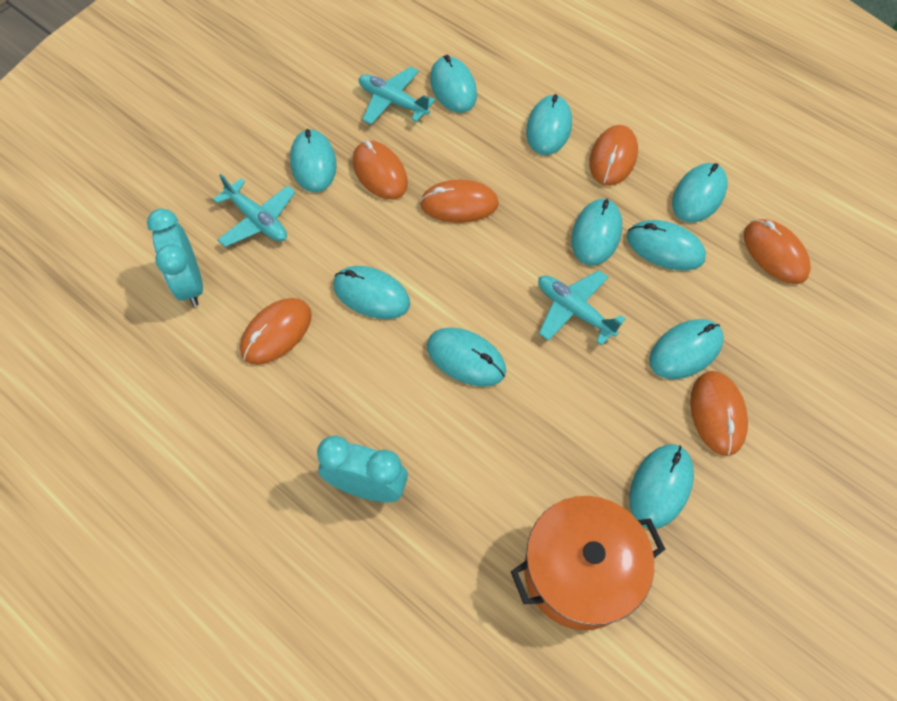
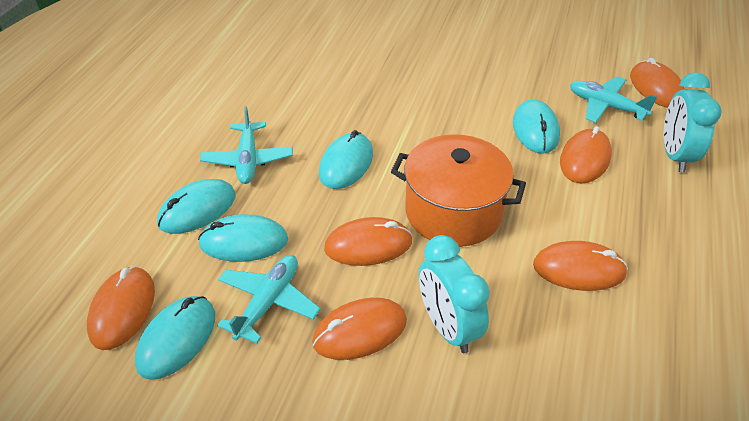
turquoise mouse: 10 -> 5

